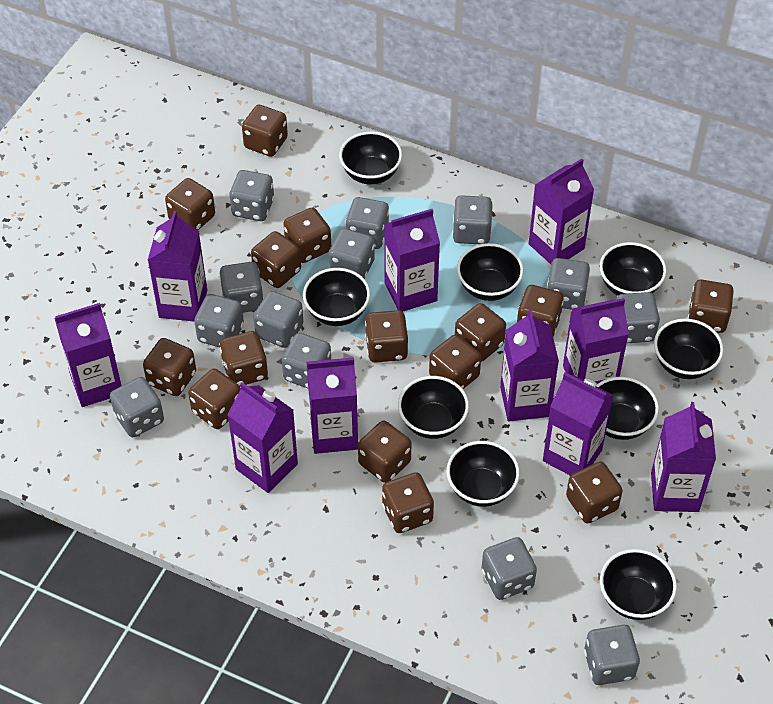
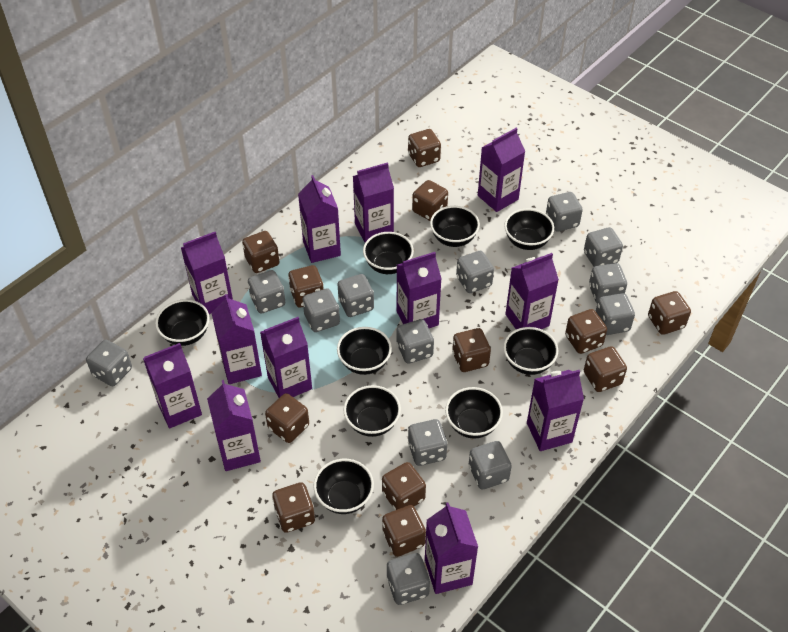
brown dice: 15 -> 12
purple carton: 10 -> 12

